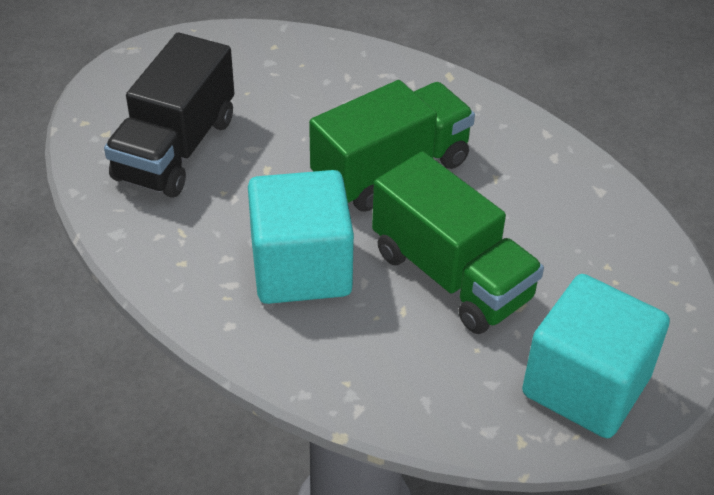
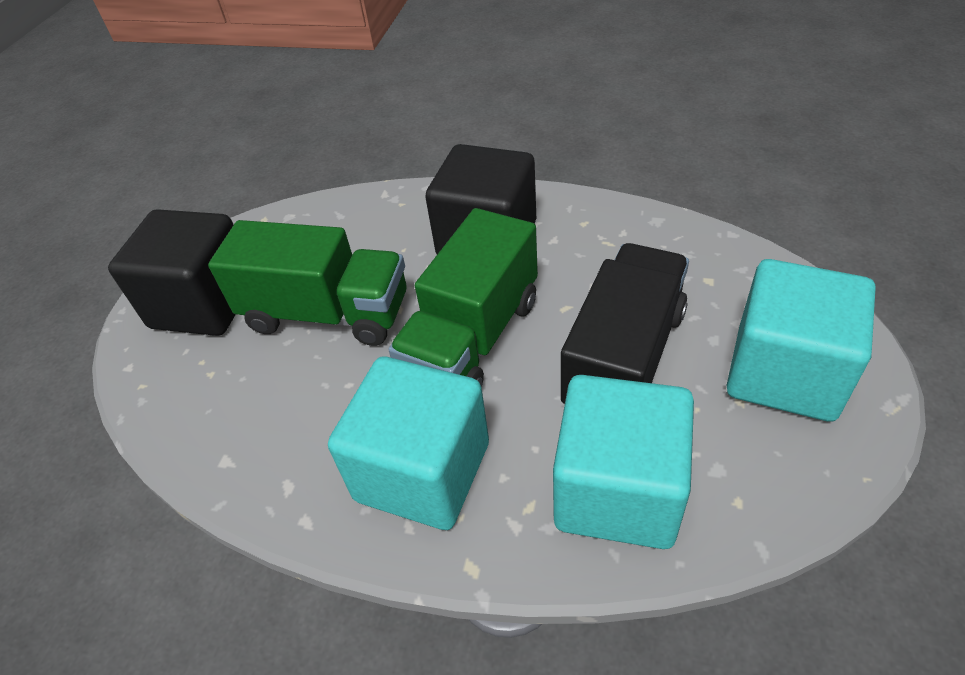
black cube: 0 -> 2
turquoise cube: 2 -> 3

